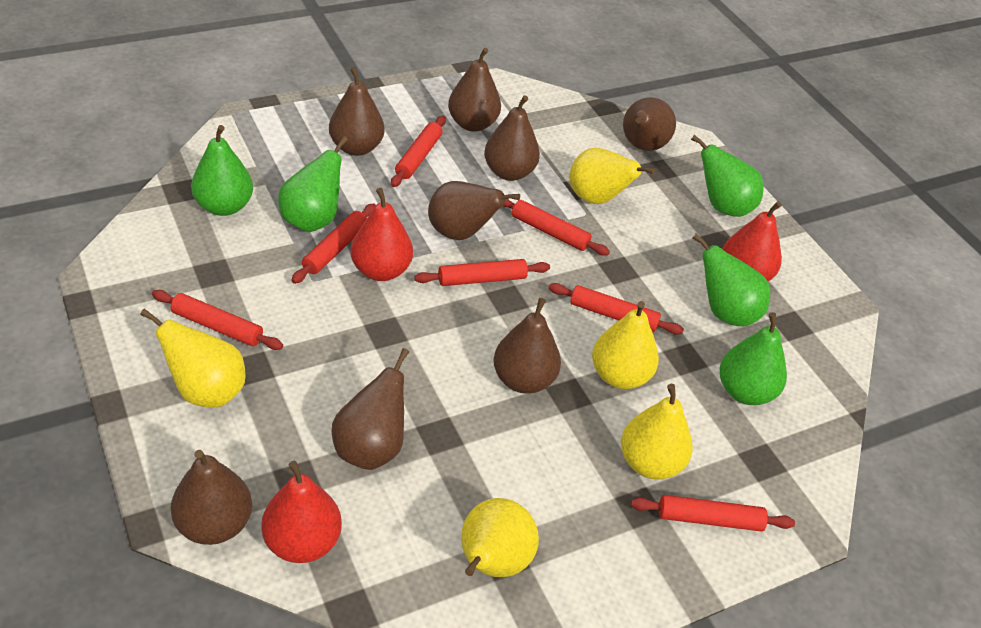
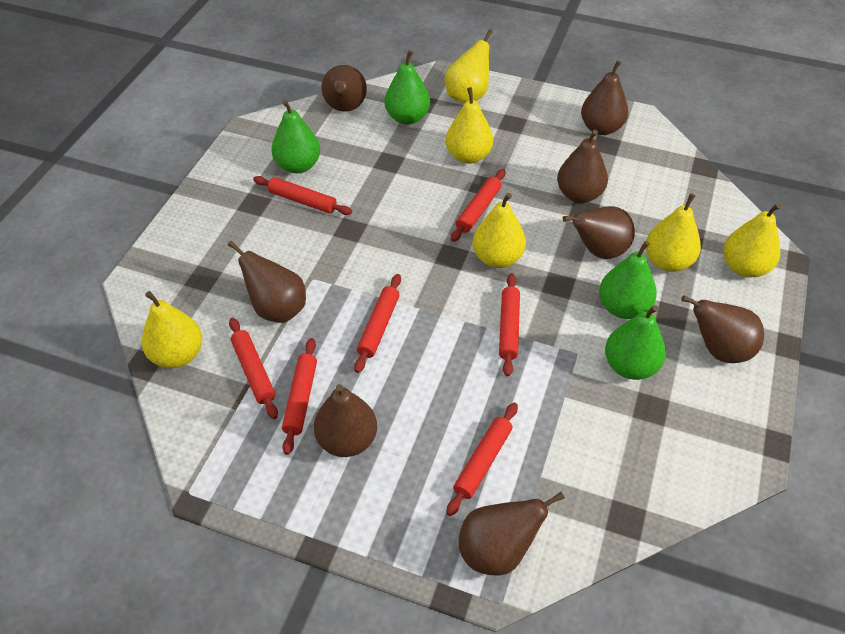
green pear: 5 -> 4
red pear: 3 -> 0
yellow pear: 5 -> 6

